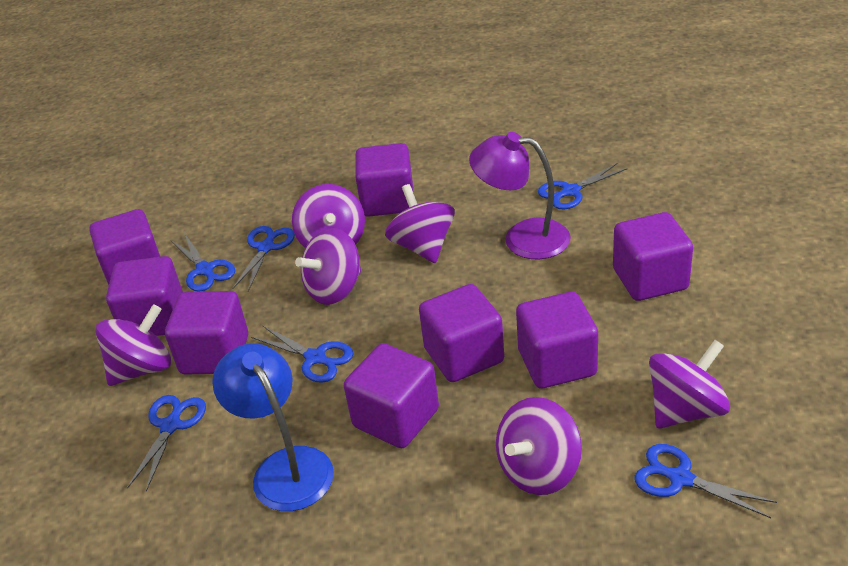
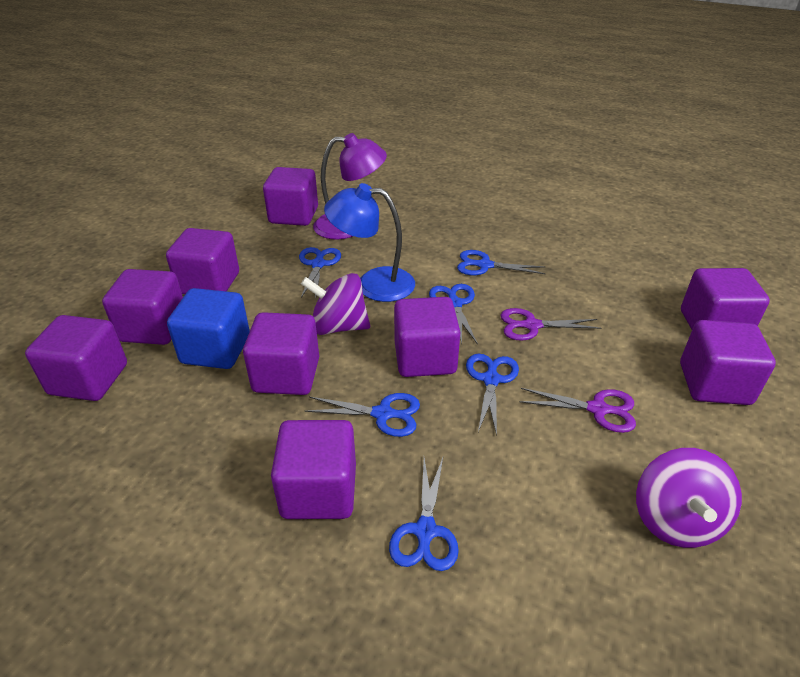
blue cube: 0 -> 1
purple cube: 8 -> 9
purple scissors: 0 -> 2
purple spinning top: 6 -> 2

